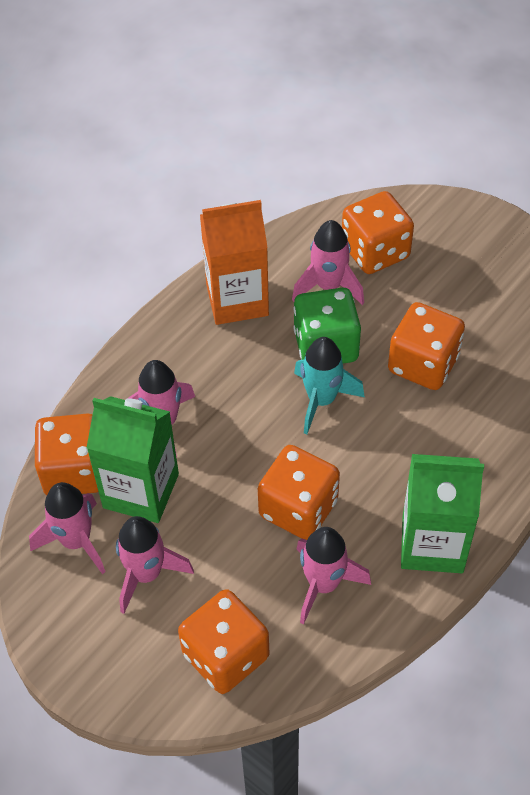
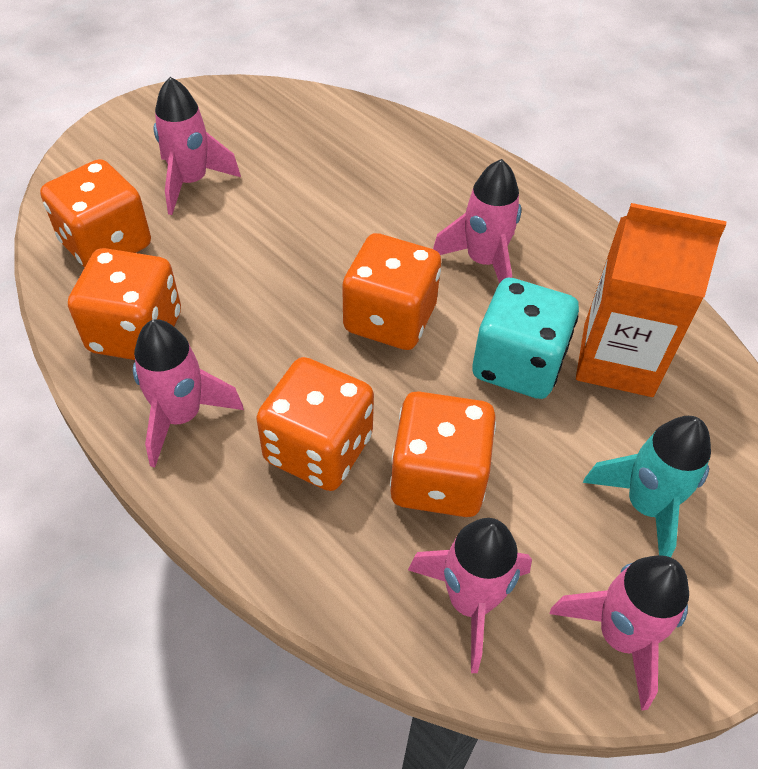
green carton: 2 -> 0
green dice: 1 -> 0
turquoise dice: 0 -> 1

